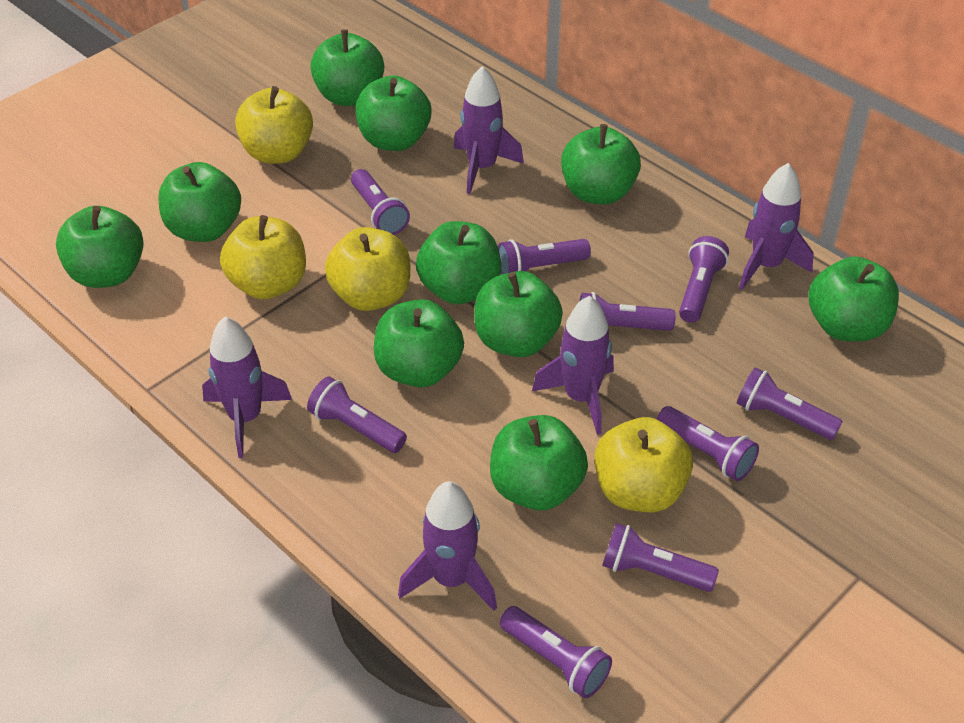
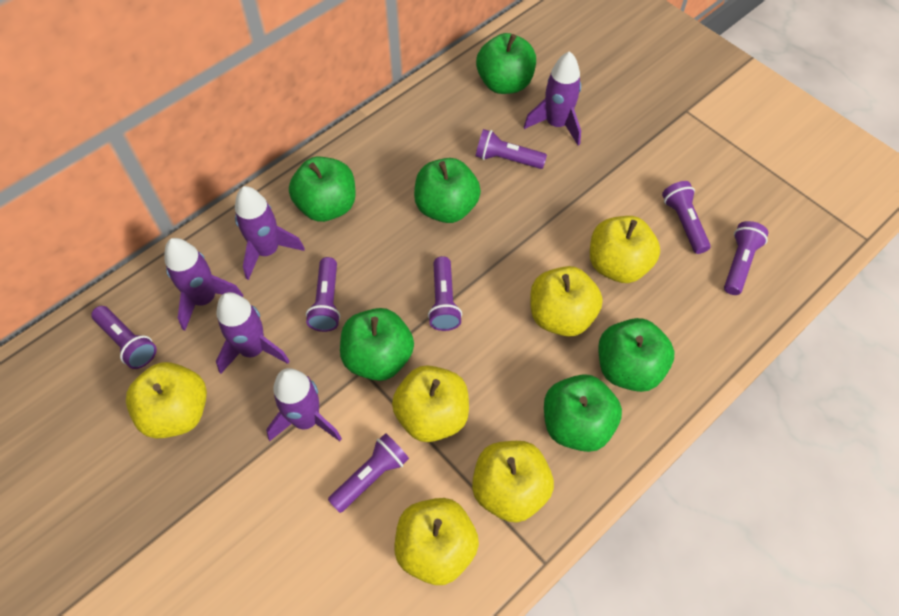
green apple: 10 -> 6
purple flashlight: 9 -> 7
yellow apple: 4 -> 6

